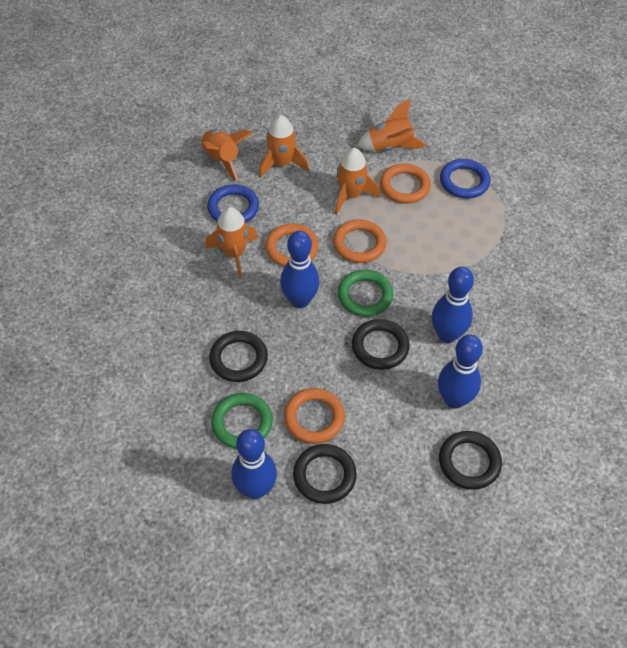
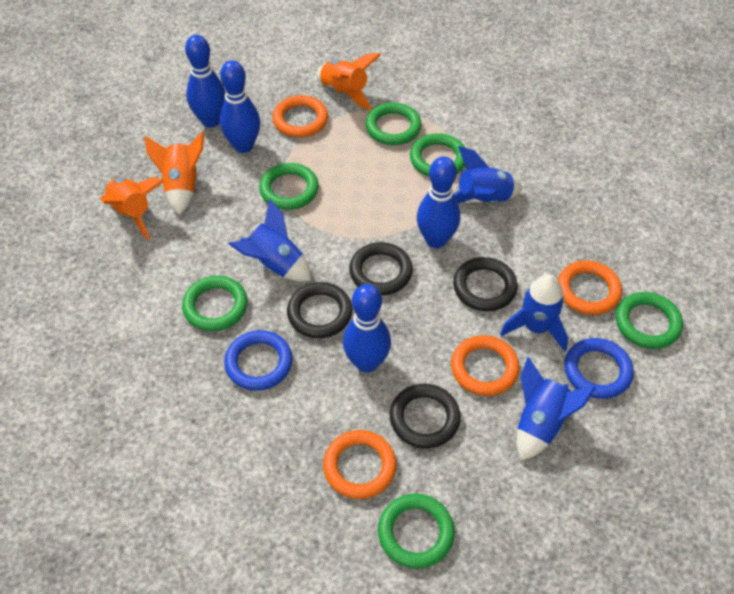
blue rocket: 0 -> 4
green ring: 2 -> 6
orange rocket: 5 -> 3

